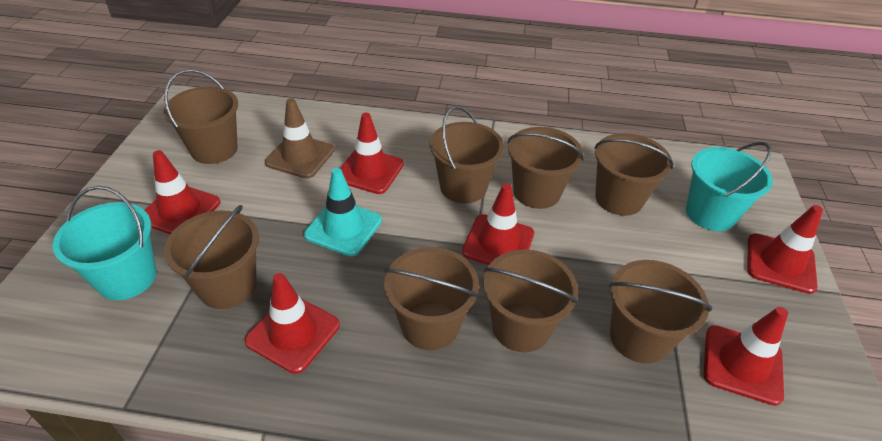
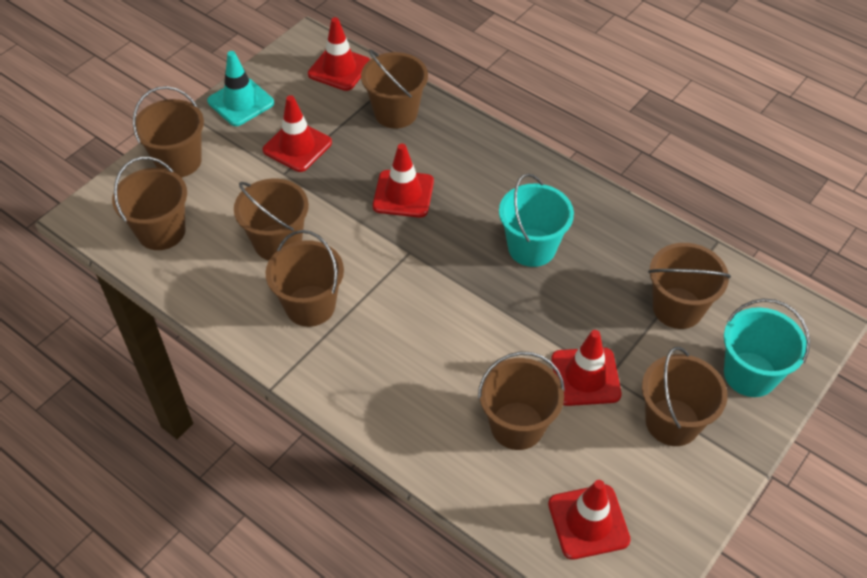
brown traffic cone: 1 -> 0
red traffic cone: 6 -> 5

